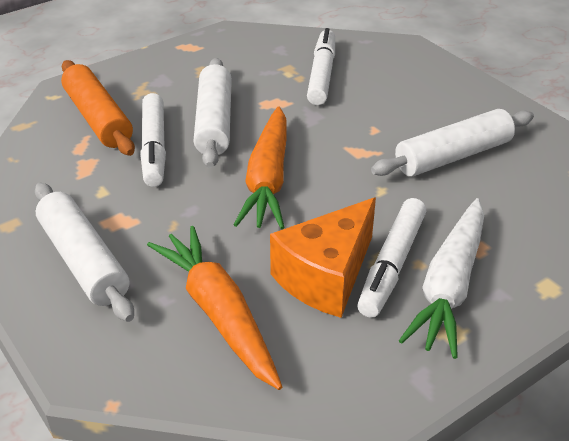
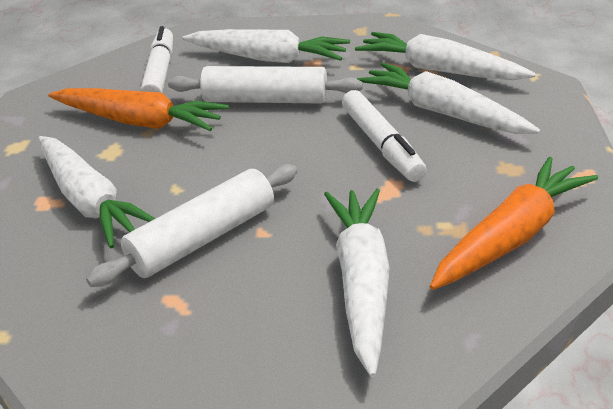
orange cheese: 1 -> 0
orange rolling pin: 1 -> 0
white carrot: 1 -> 5
white marker: 3 -> 2
white rolling pin: 3 -> 2

